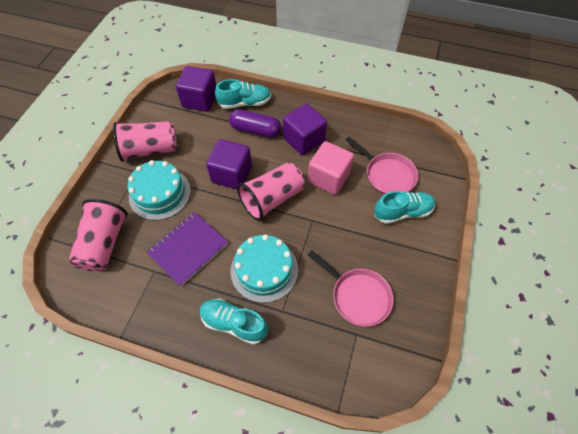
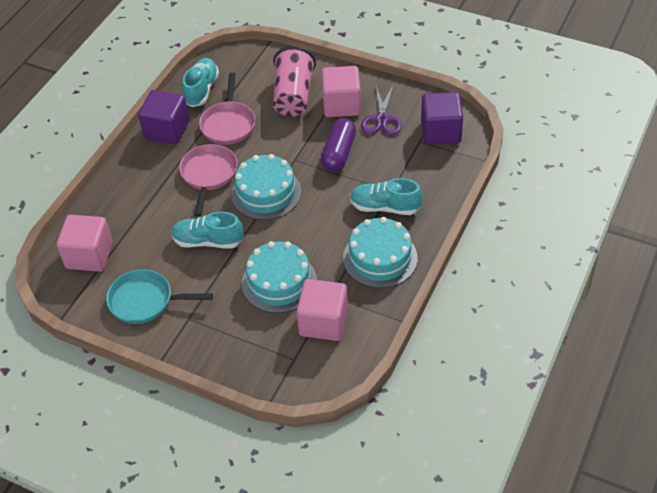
pink cube: 1 -> 3
pink cup: 3 -> 1
purple cube: 3 -> 2
purple notebook: 1 -> 0
purple scissors: 0 -> 1
turquoise cake: 2 -> 3
turquoise pan: 0 -> 1

